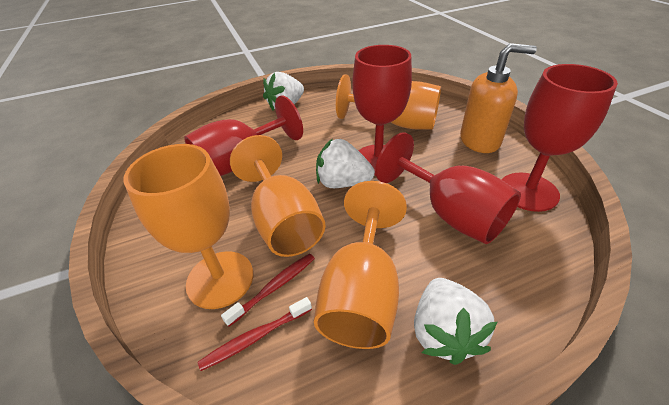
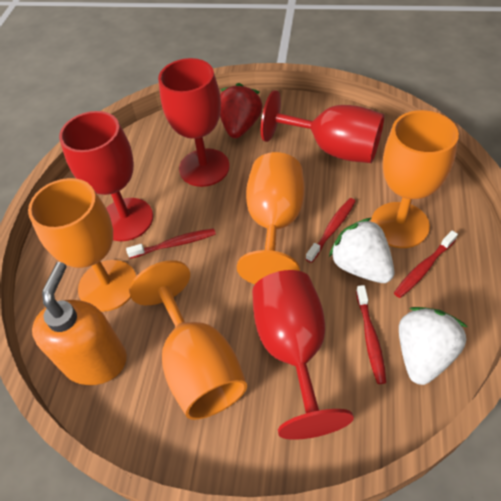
red strawberry: 0 -> 1
red toothbrush: 2 -> 4
white strawberry: 3 -> 2

